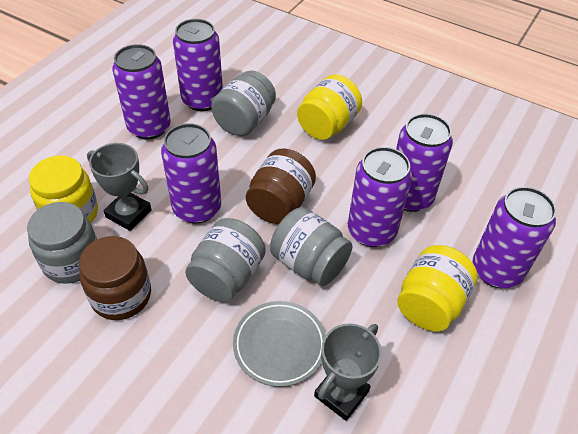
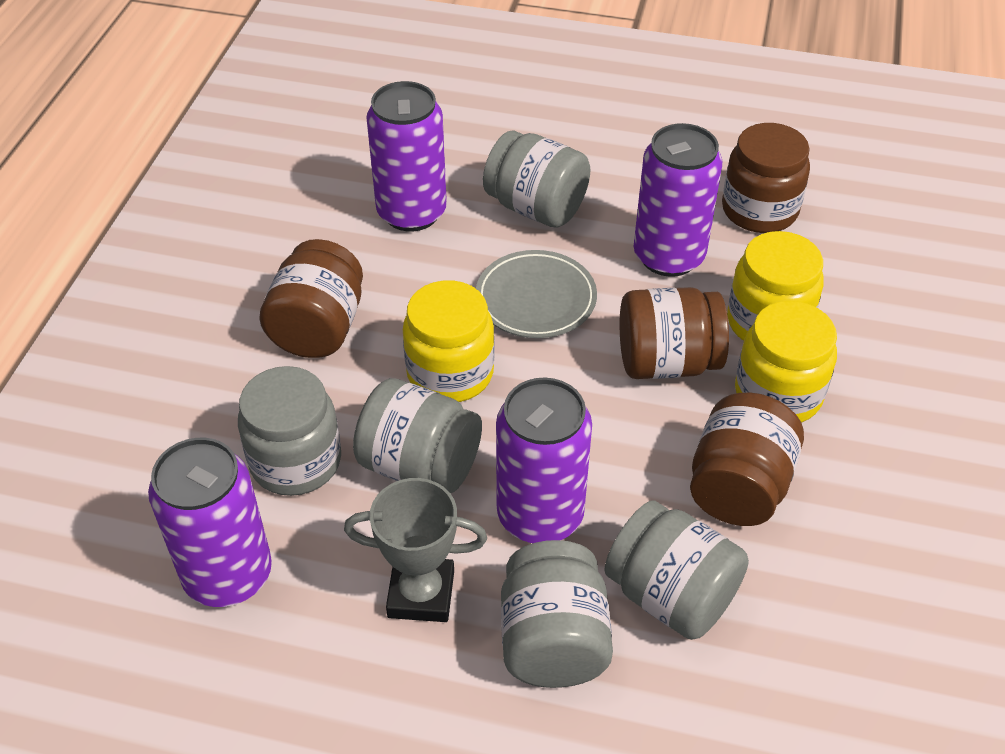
brown jar: 2 -> 4
grey jar: 4 -> 5
grey trophy: 2 -> 1
purple can: 6 -> 4

